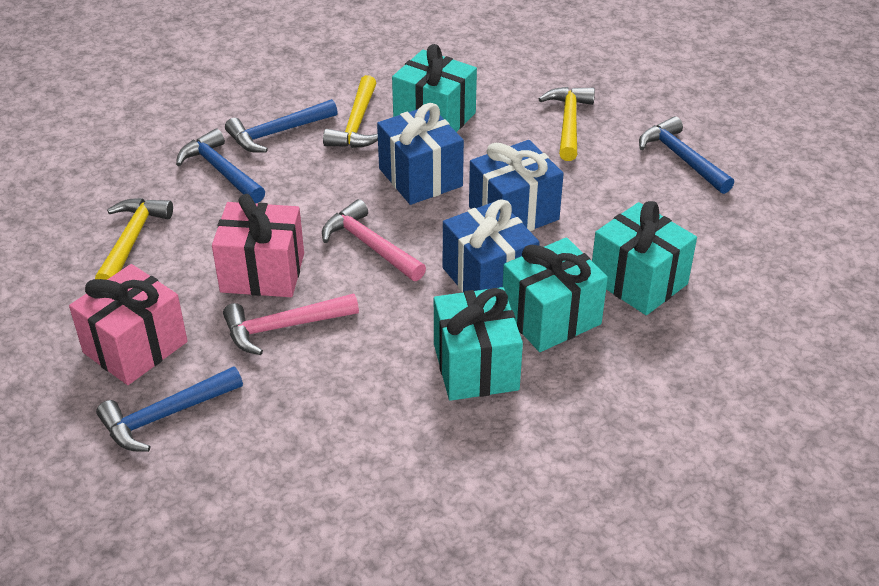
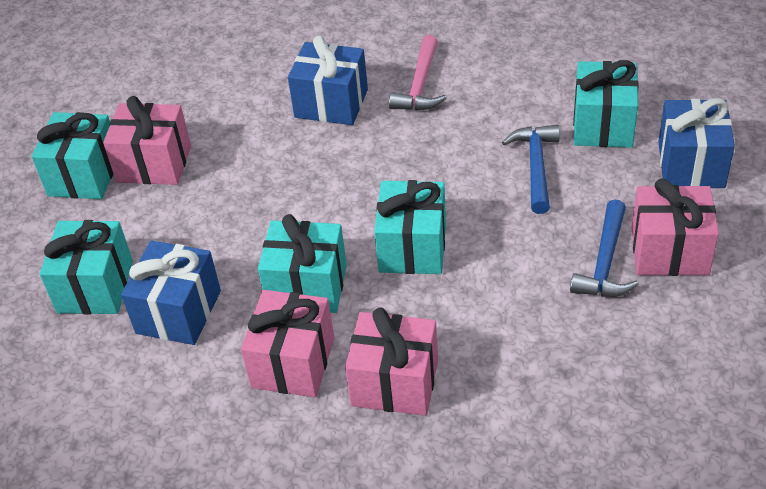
blue hammer: 4 -> 2
pink gift: 2 -> 4
pink hammer: 2 -> 1
turquoise gift: 4 -> 5
yellow hammer: 3 -> 0

